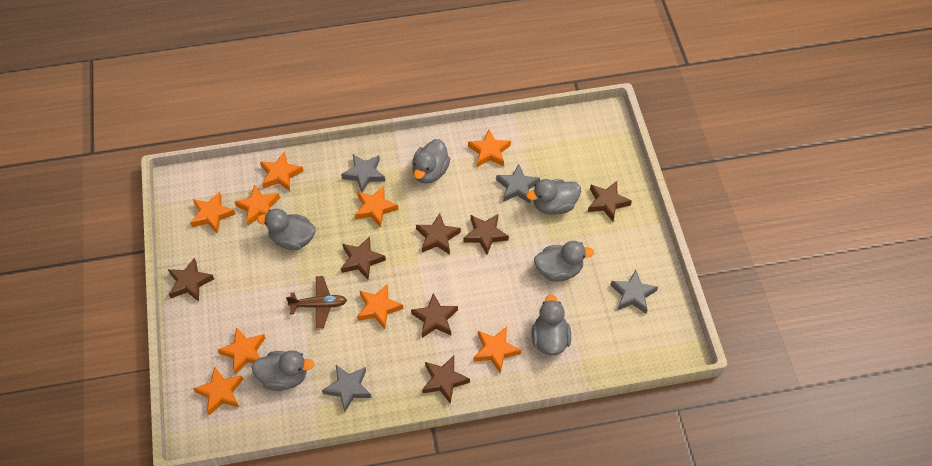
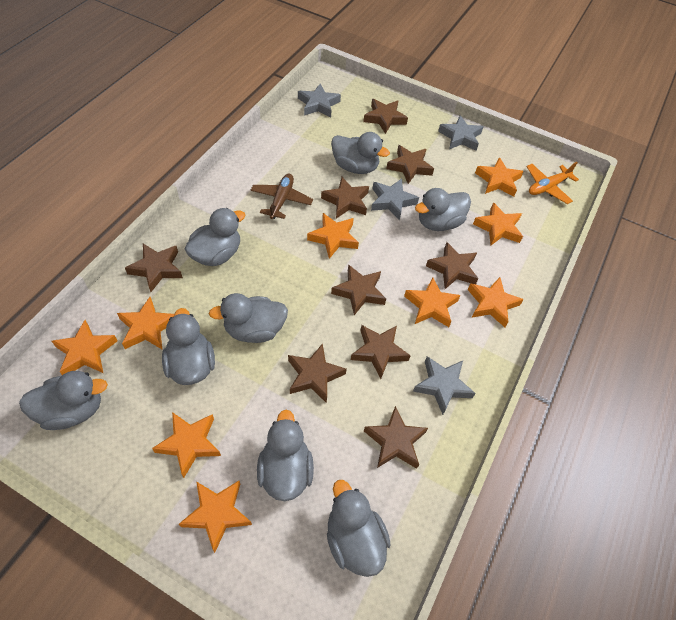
brown star: 7 -> 9
grey duck: 6 -> 8
orange plane: 0 -> 1

